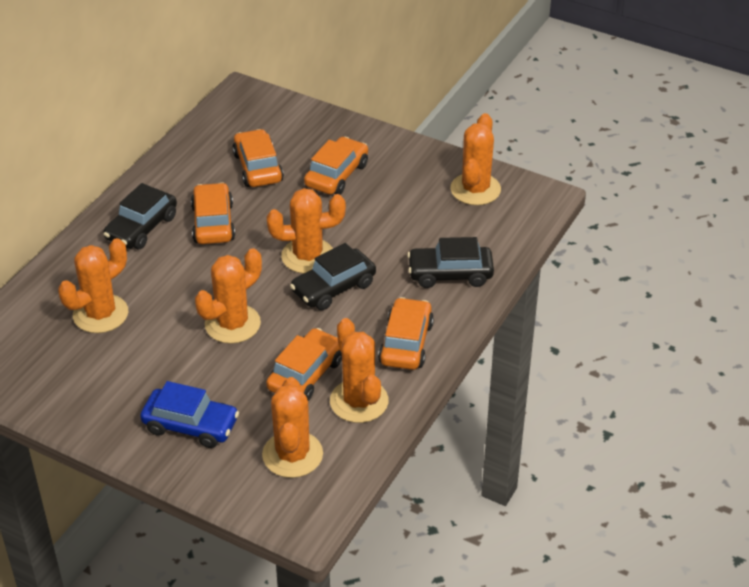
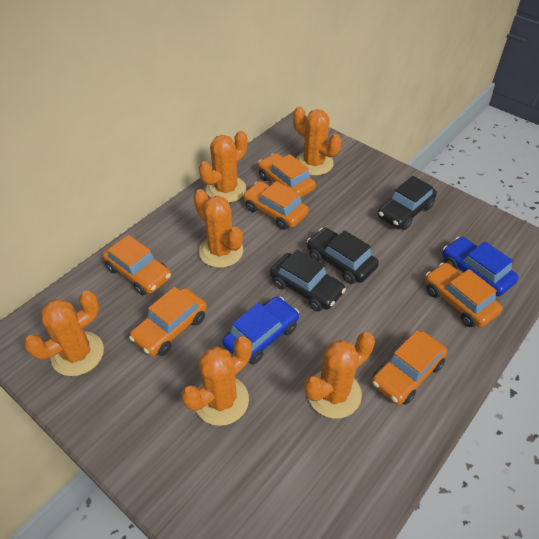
blue car: 1 -> 2
orange car: 5 -> 6

